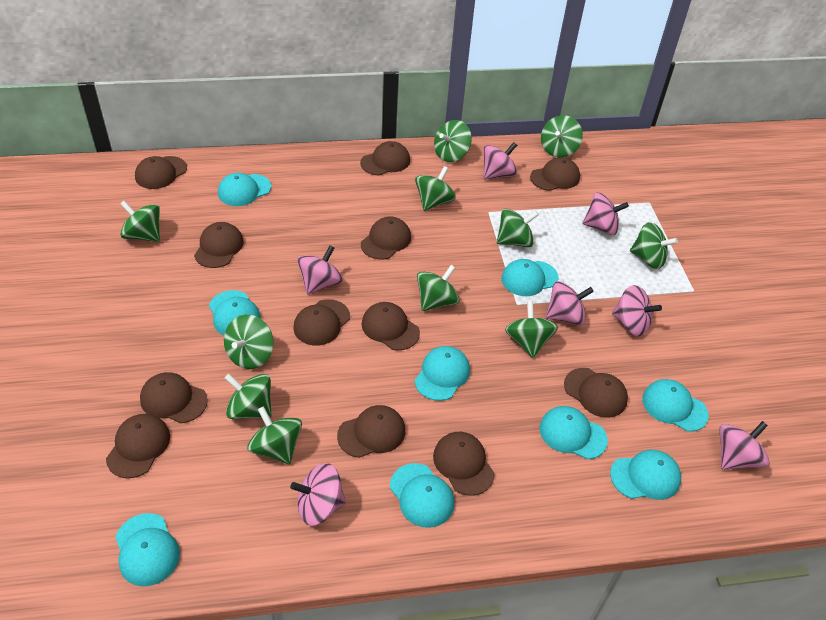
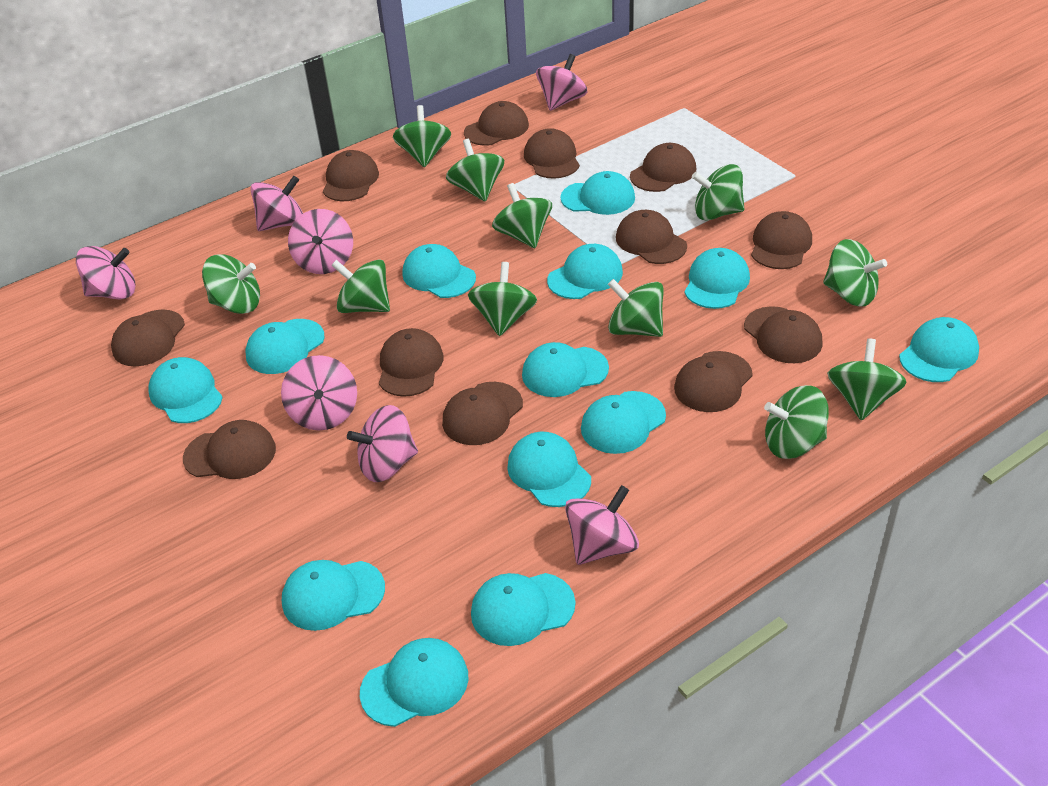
turquoise cap: 9 -> 13

